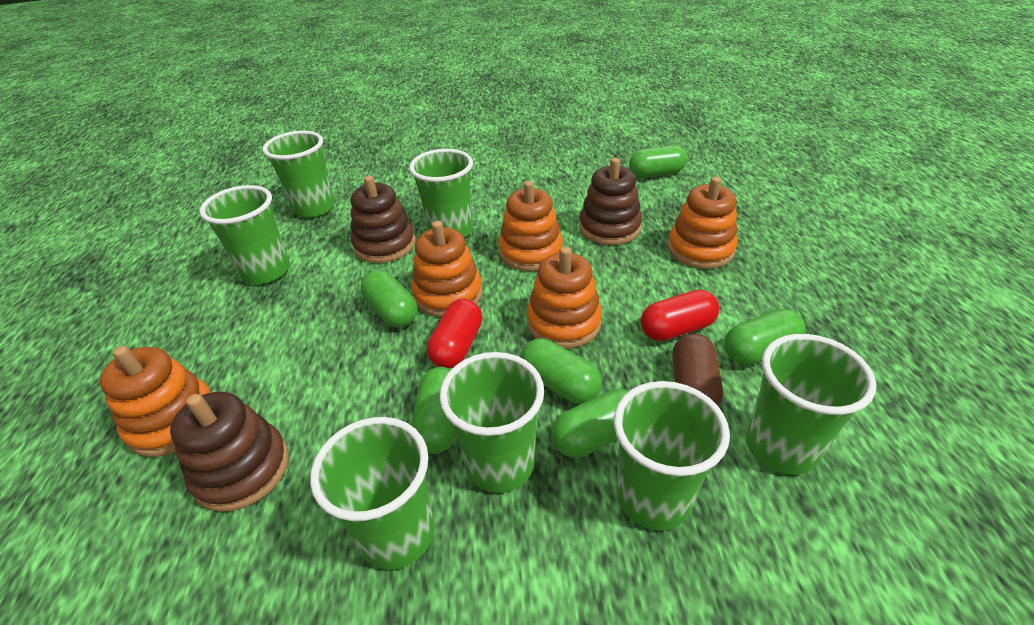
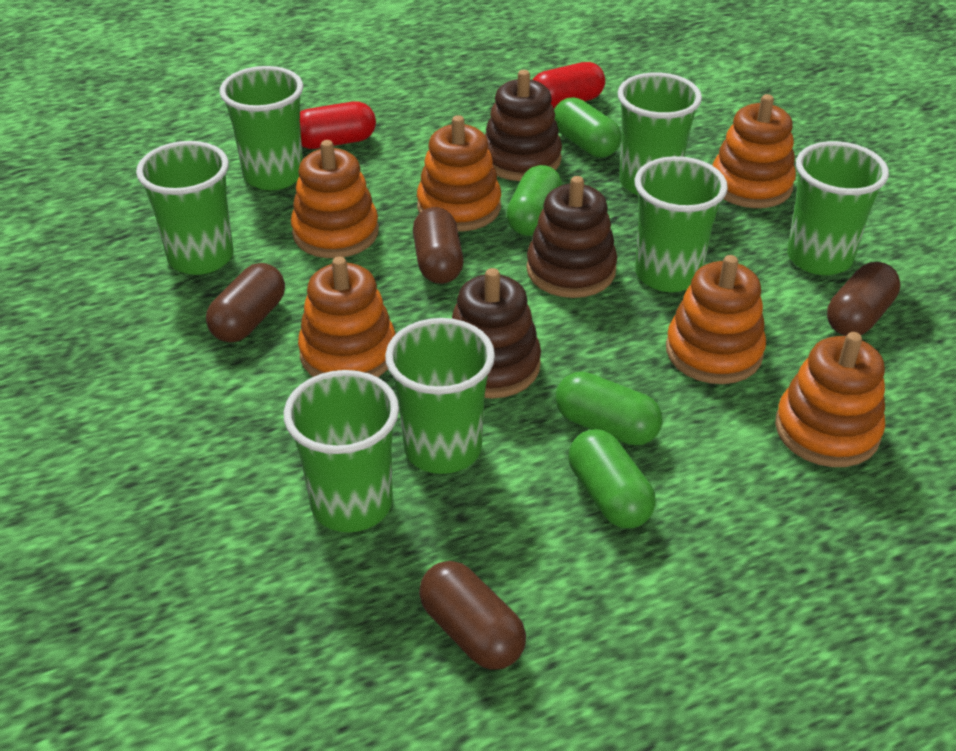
brown capsule: 1 -> 4
green capsule: 6 -> 4
orange stacking toy: 5 -> 6

